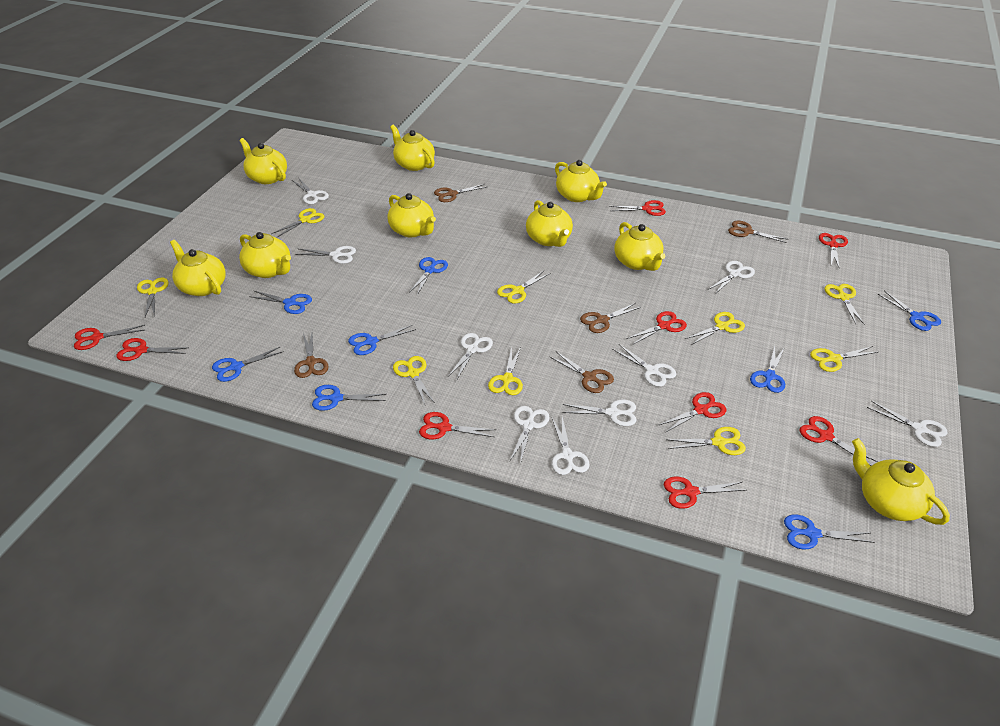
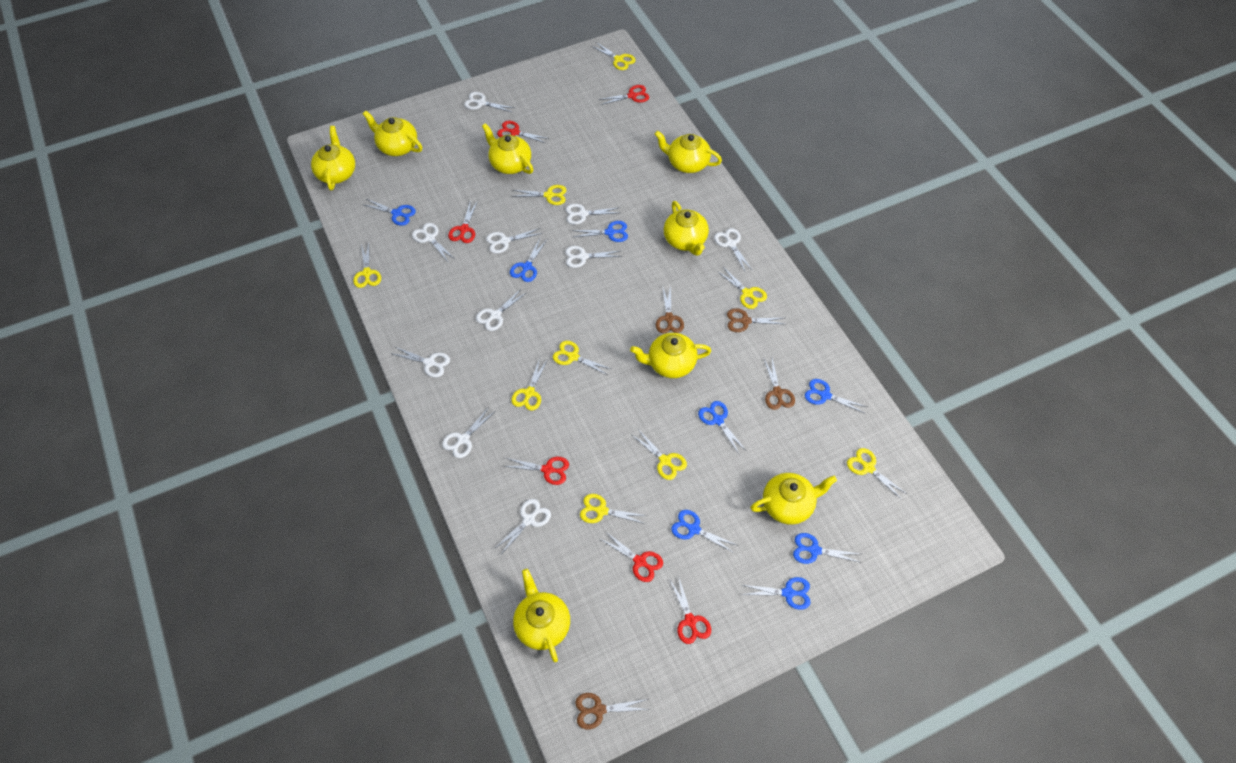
brown scissors: 5 -> 4
red scissors: 9 -> 6
white scissors: 9 -> 10
yellow teapot: 9 -> 8

